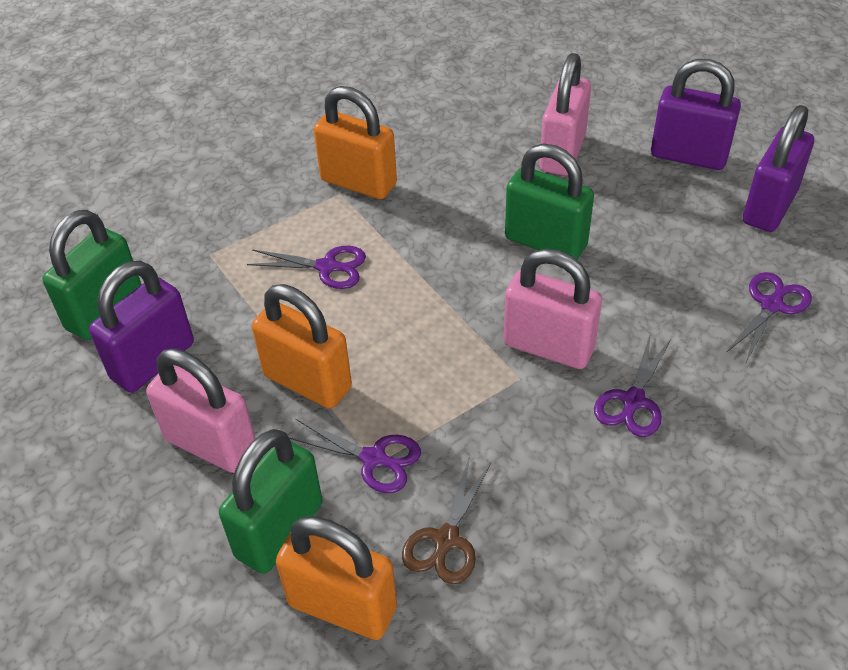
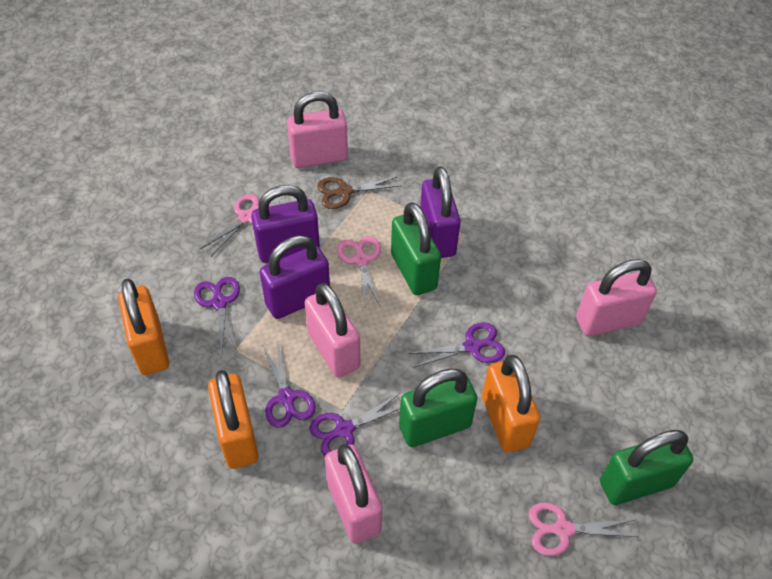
pink padlock: 3 -> 4
pink scissors: 0 -> 3

